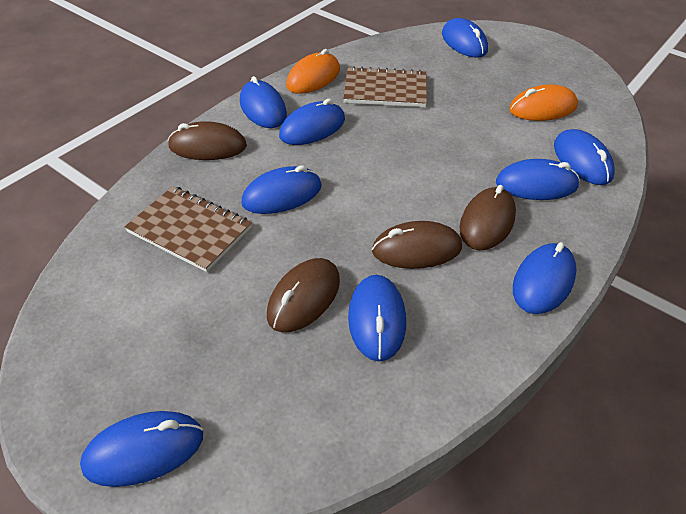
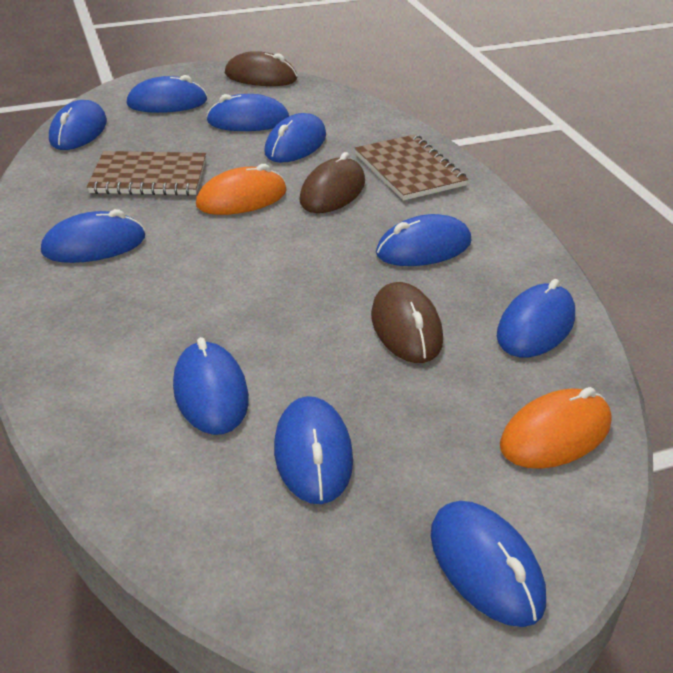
blue mouse: 9 -> 10
brown mouse: 4 -> 3

